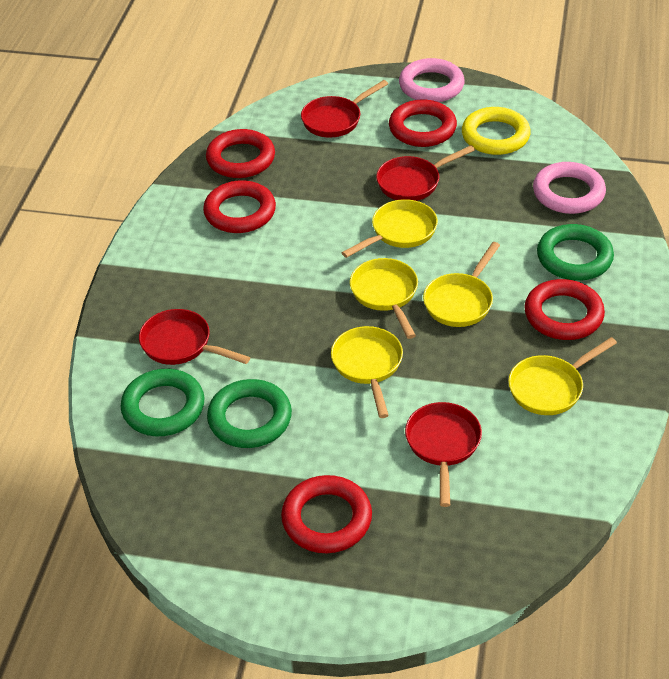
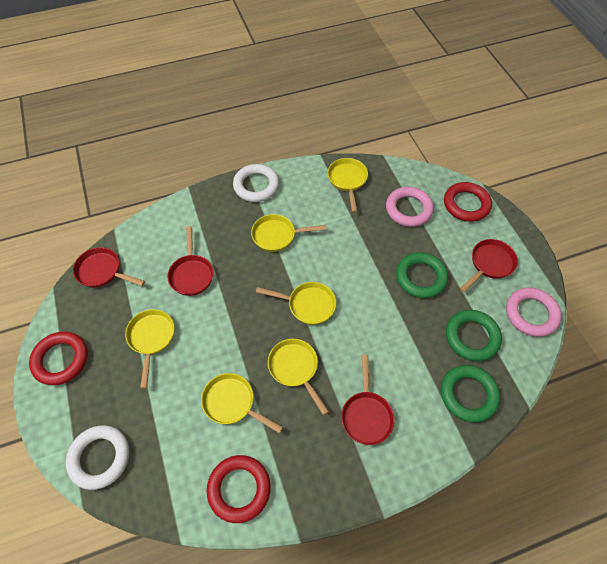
red ring: 5 -> 3
white ring: 0 -> 2
yellow pan: 5 -> 6
yellow ring: 1 -> 0

